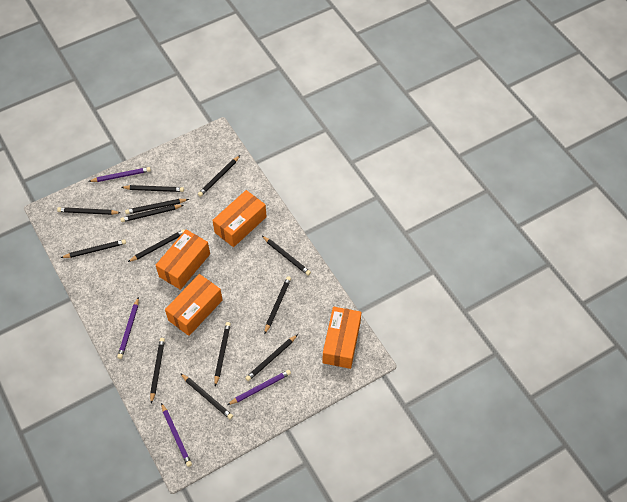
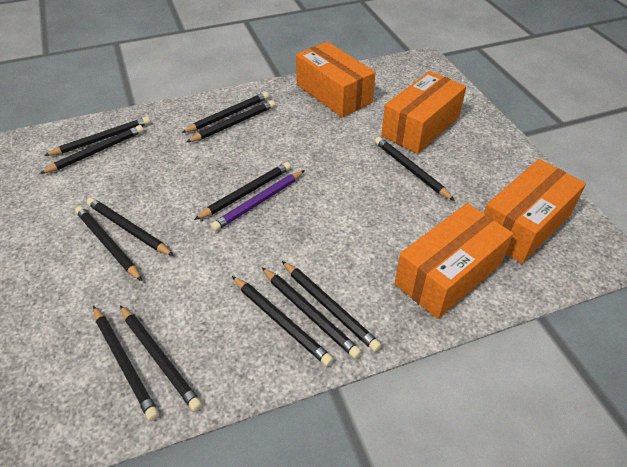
purple pencil: 4 -> 1

